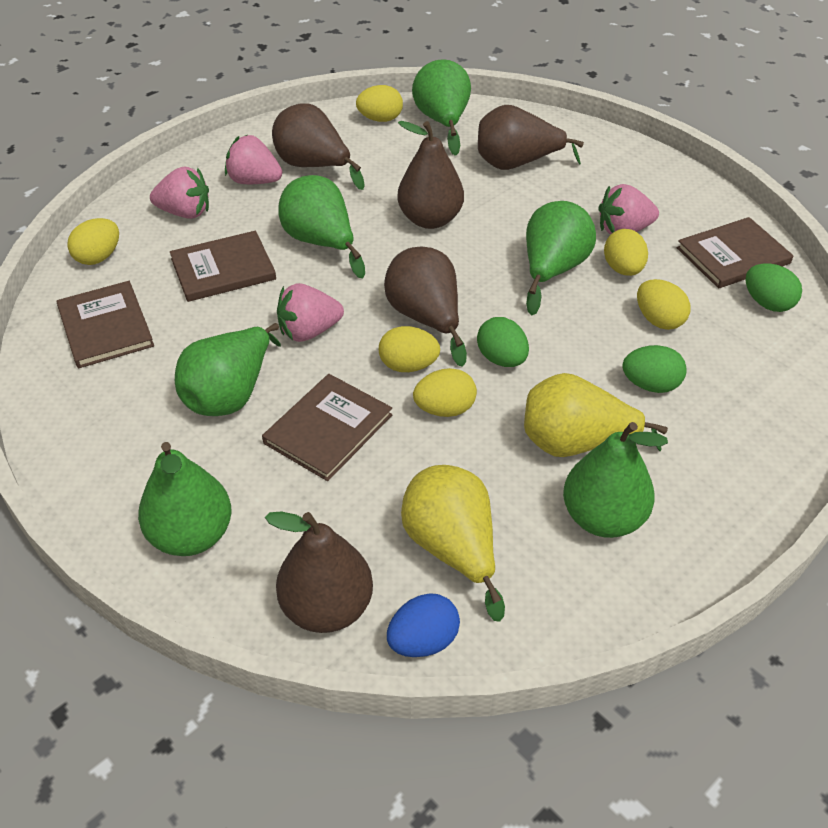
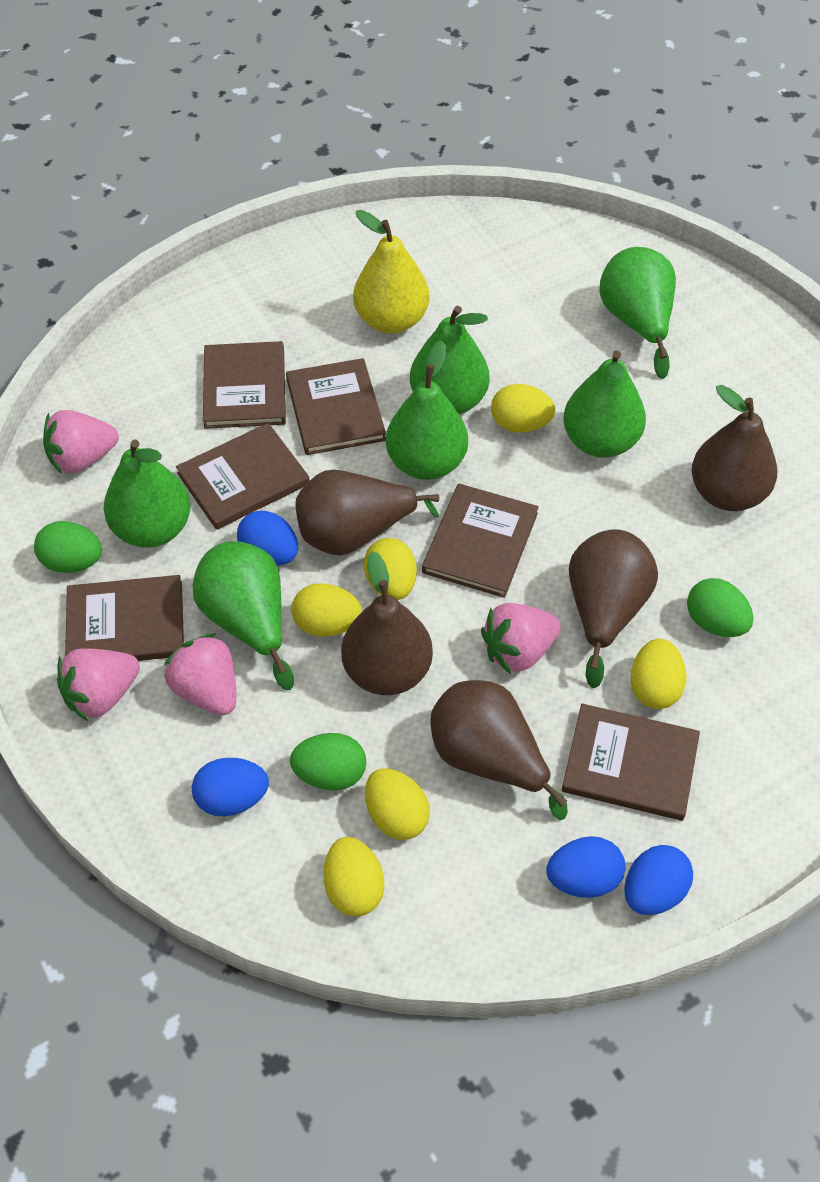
blue egg: 1 -> 4
brown book: 4 -> 6
yellow pear: 2 -> 1

